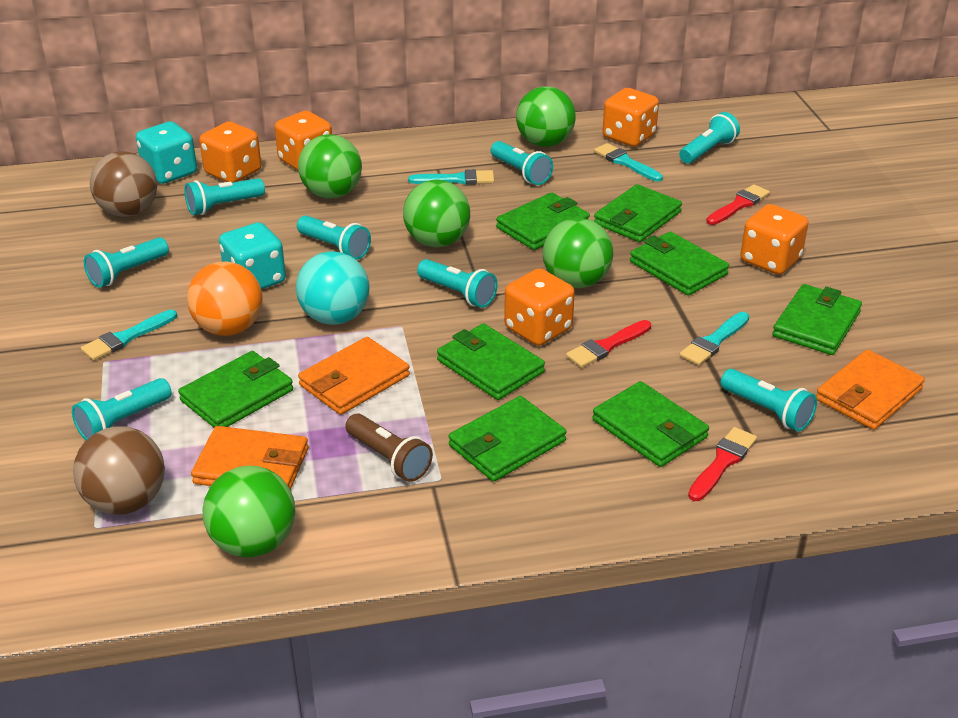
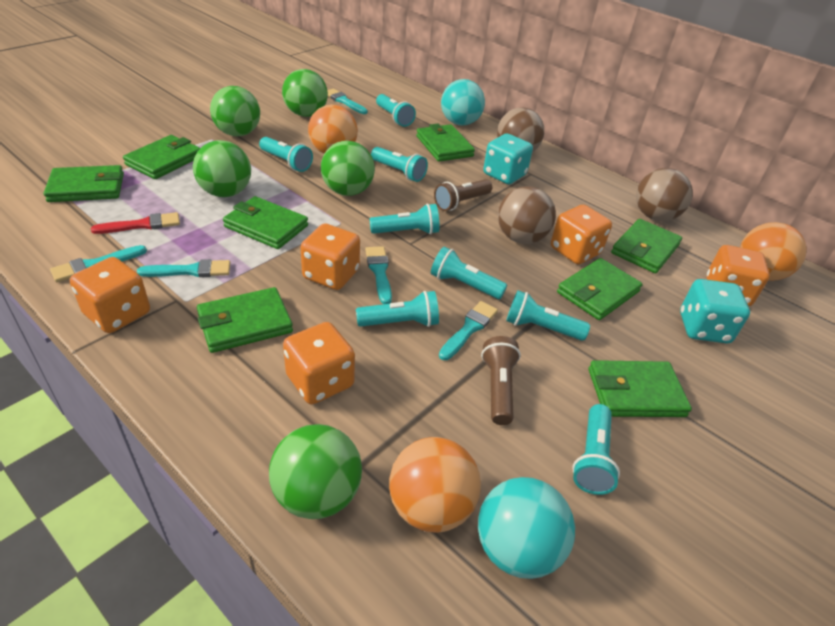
brown ball: 2 -> 3
brown flashlight: 1 -> 2
orange ball: 1 -> 3
orange wallet: 3 -> 0
red brush: 3 -> 1
turquoise ball: 1 -> 2
turquoise brush: 4 -> 5

